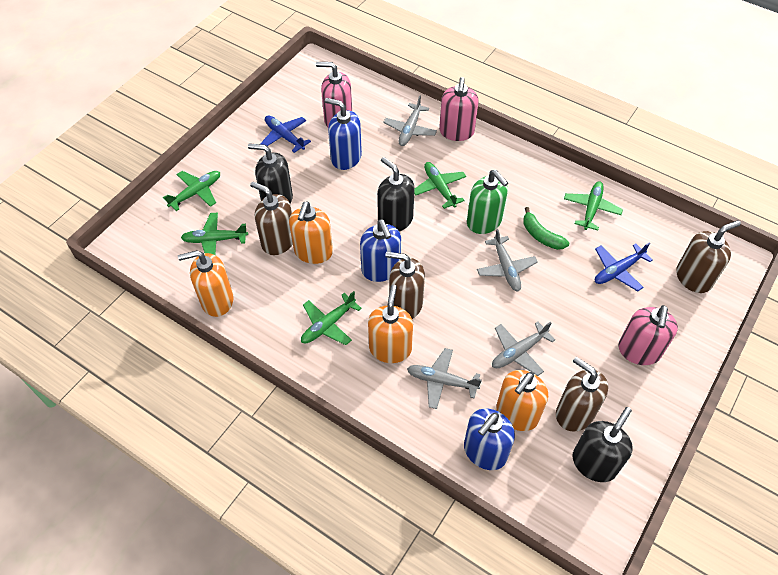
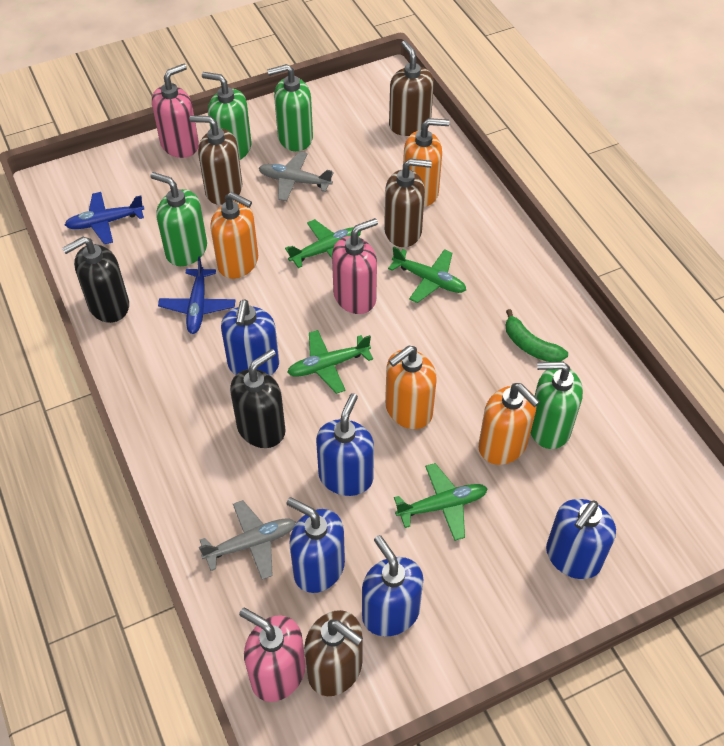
black soap dispenser: 3 -> 2
blue soap dispenser: 3 -> 5
green plane: 5 -> 4
green soap dispenser: 1 -> 4
grey plane: 4 -> 2

